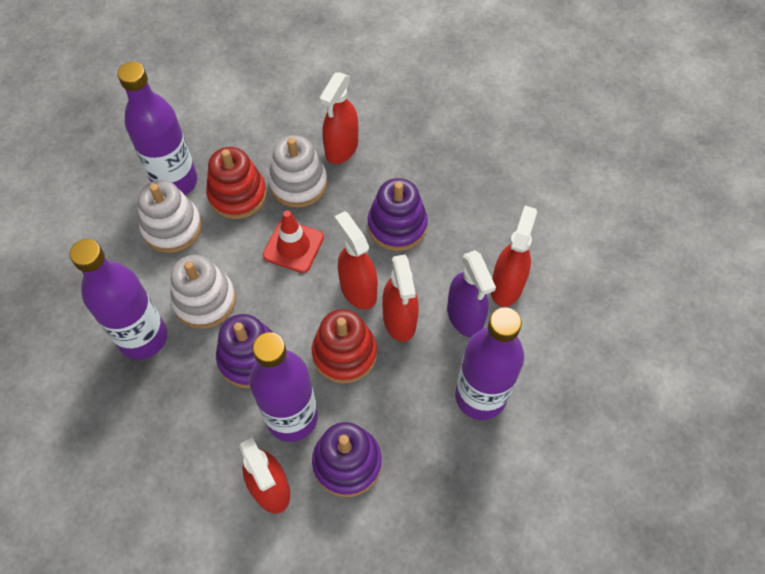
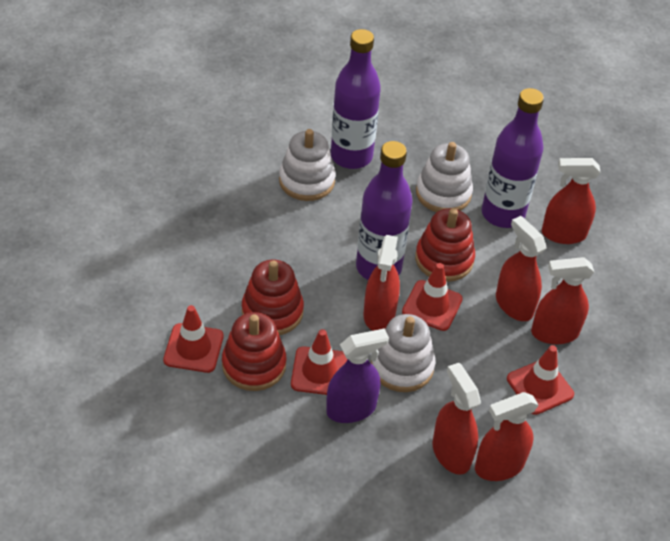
purple bottle: 4 -> 3
purple stacking toy: 3 -> 0
red spray bottle: 5 -> 6
red stacking toy: 2 -> 3
red traffic cone: 1 -> 4

